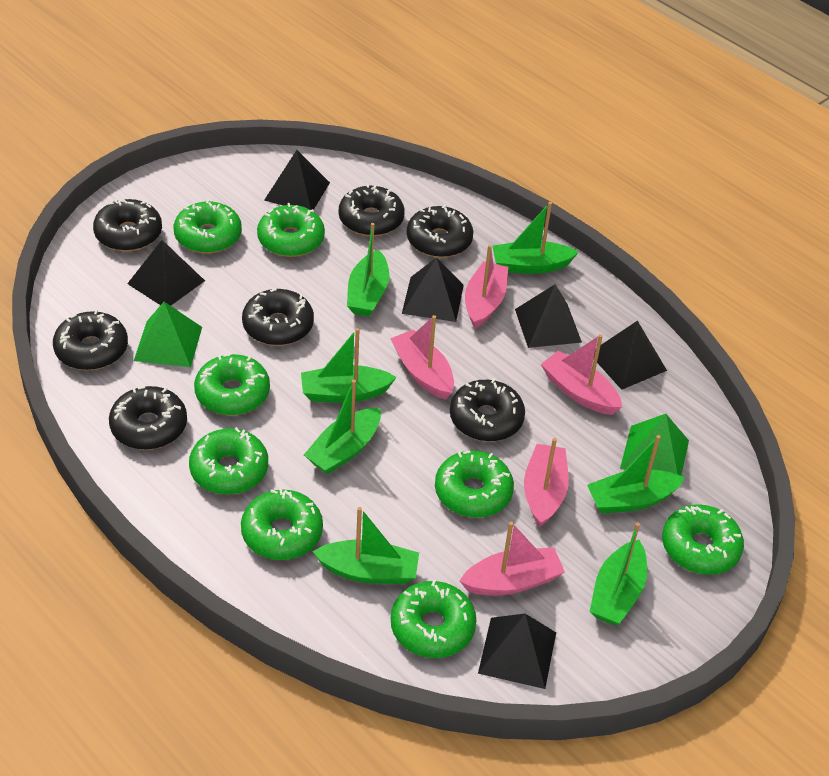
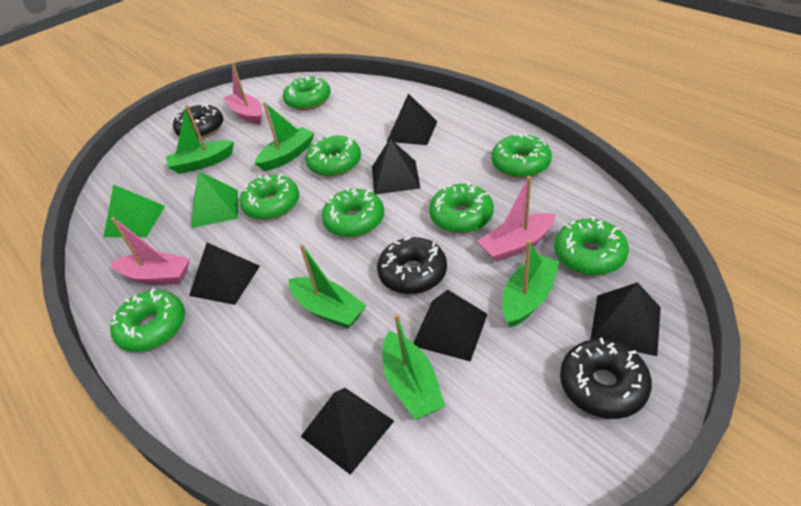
black donut: 7 -> 3
green boat: 7 -> 5
pink boat: 5 -> 3

